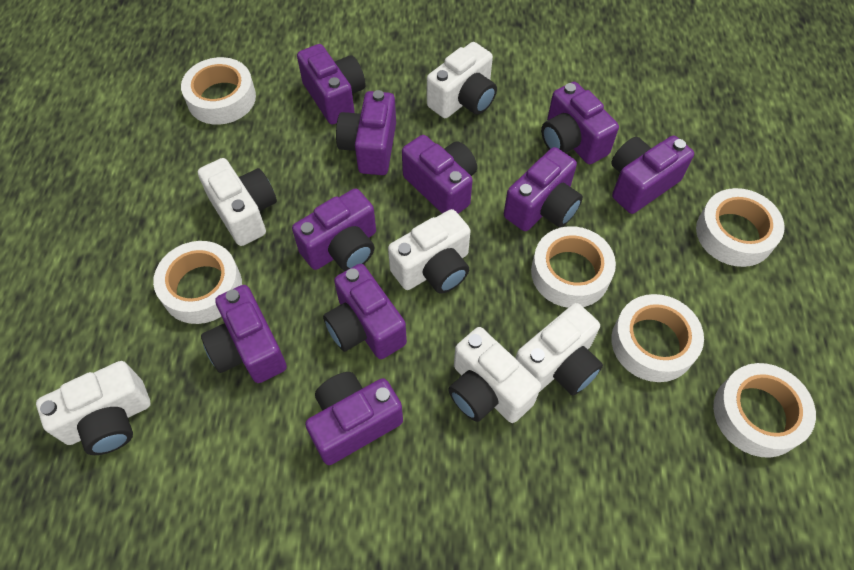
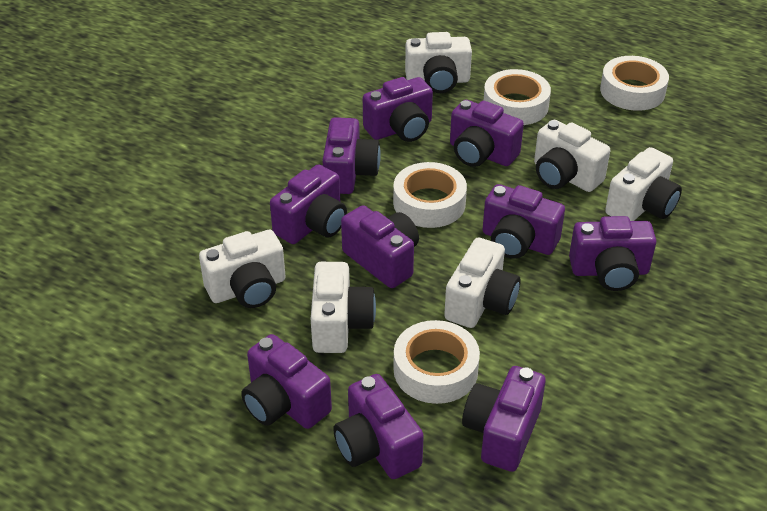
white tape: 6 -> 4

